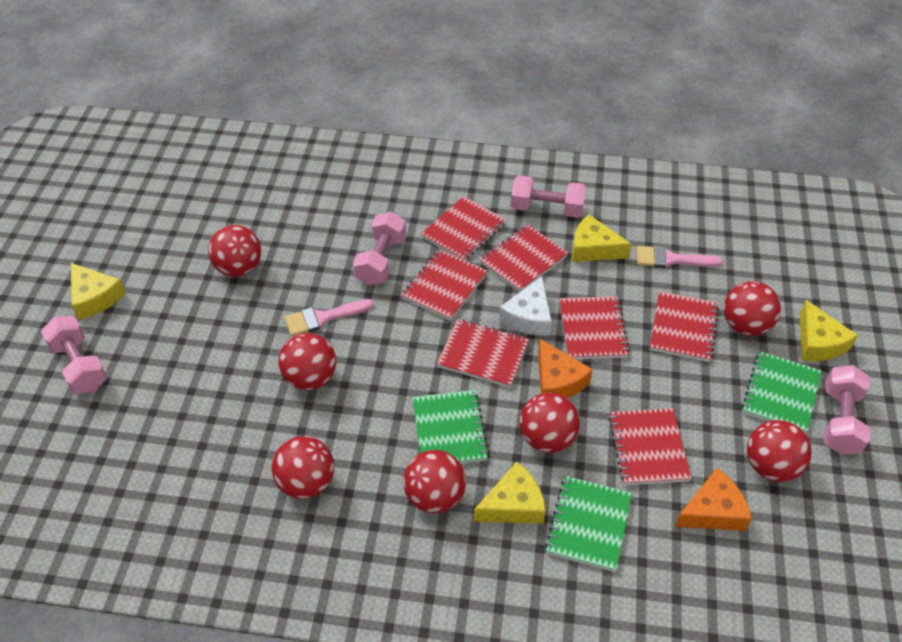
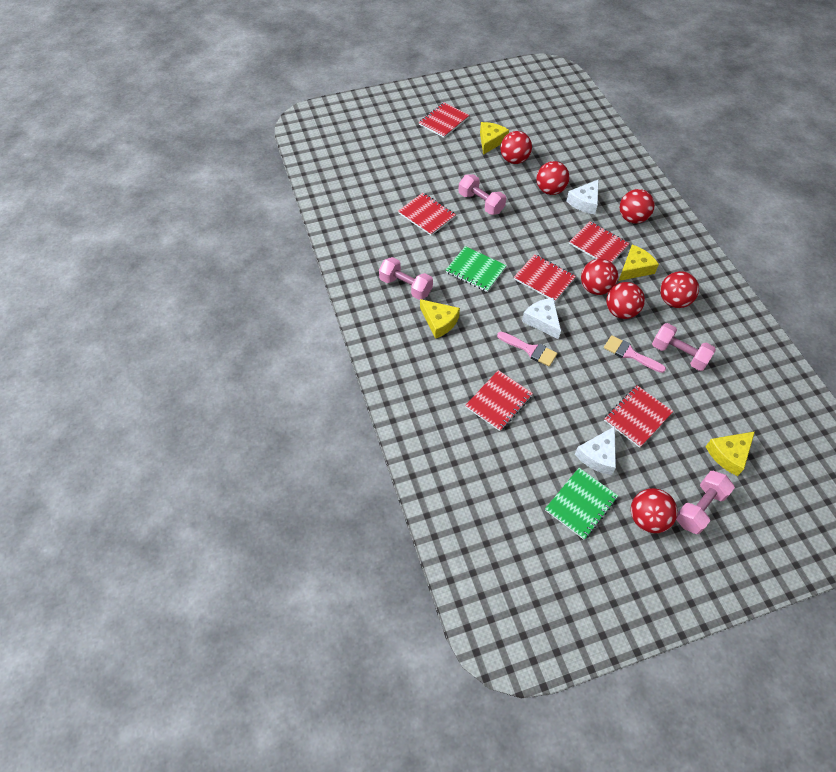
green notebook: 3 -> 2
orange cheese: 2 -> 0
red notebook: 7 -> 6
white cheese: 1 -> 3

